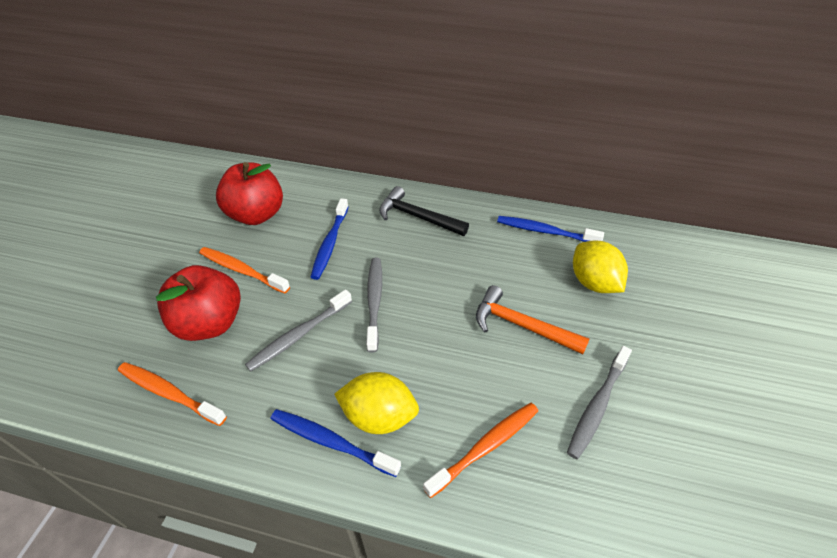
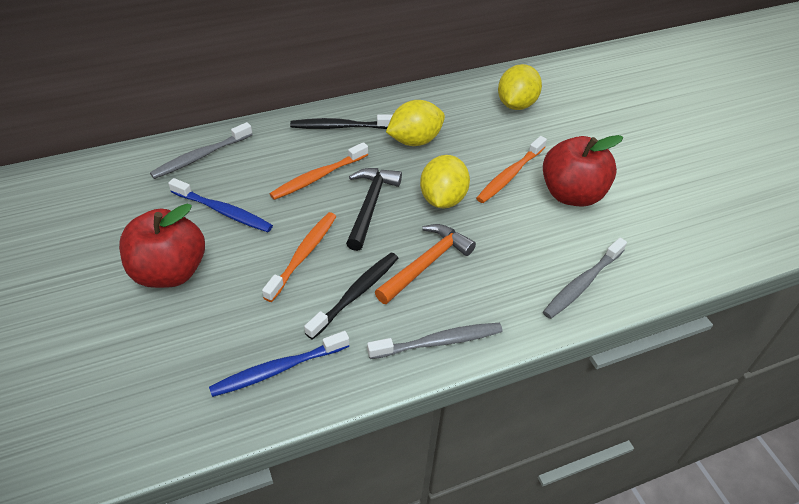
black toothbrush: 0 -> 2
blue toothbrush: 3 -> 2
yellow lemon: 2 -> 3

